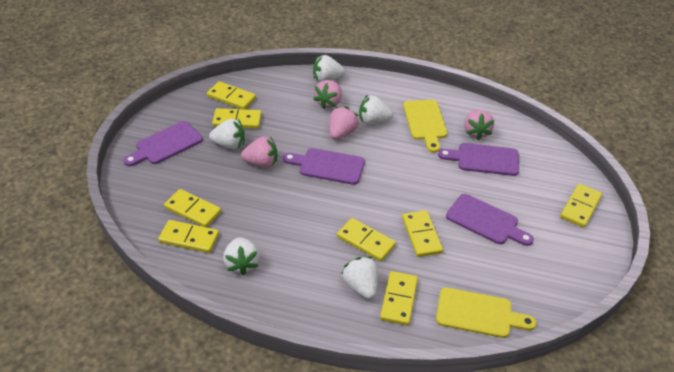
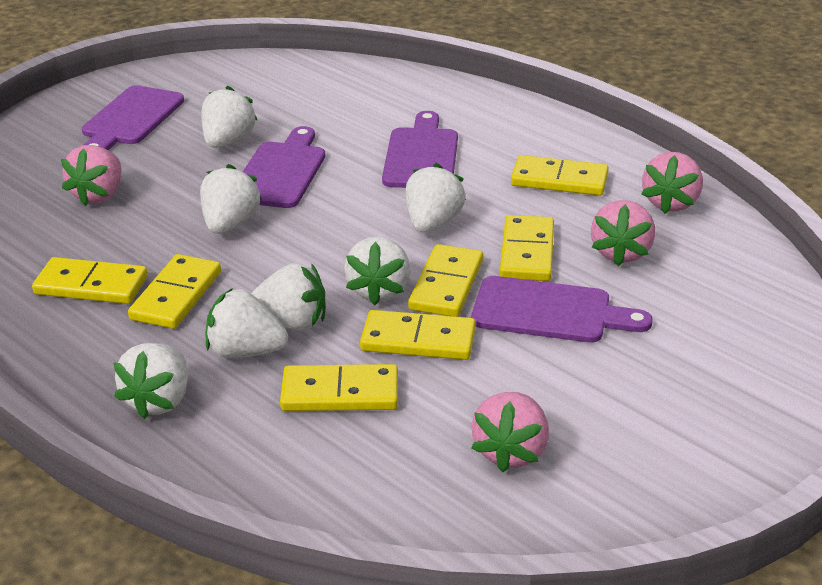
white strawberry: 5 -> 7
yellow cutting board: 2 -> 0
yellow domino: 8 -> 7

